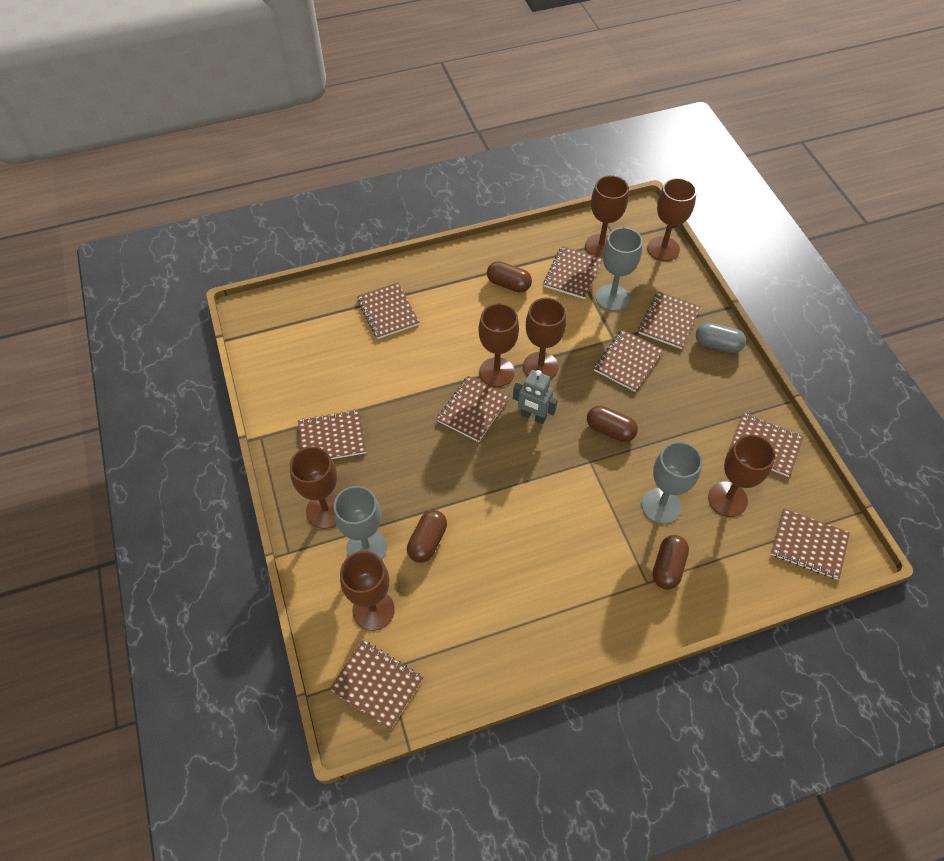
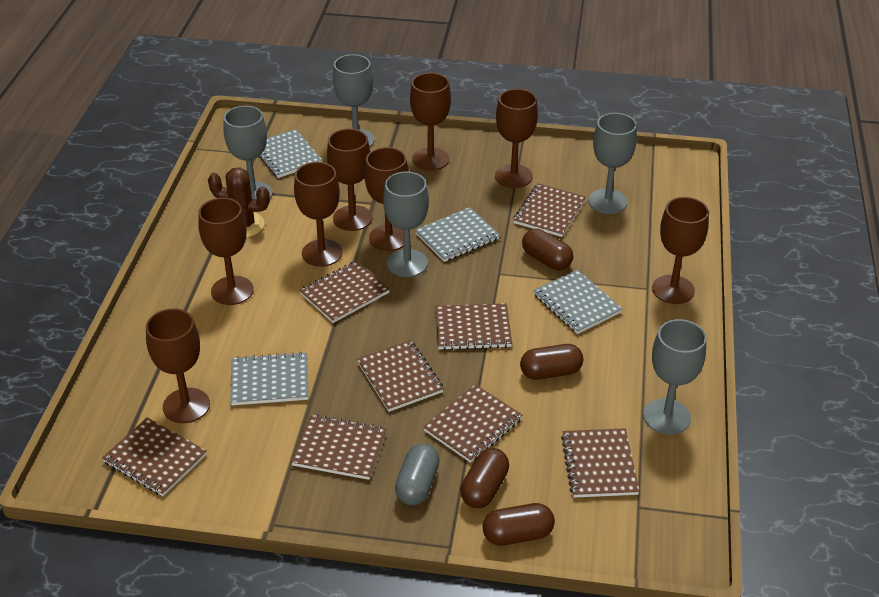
brown cactus: 0 -> 1
brown goblet: 7 -> 8
brown notebook: 9 -> 8
grey goblet: 3 -> 5
grey notebook: 0 -> 4
grey robot: 1 -> 0

